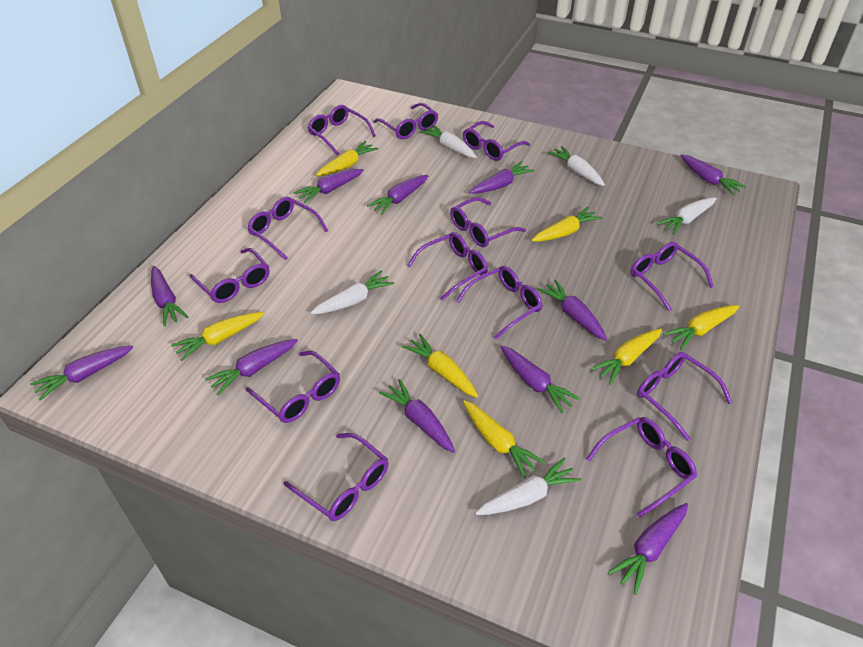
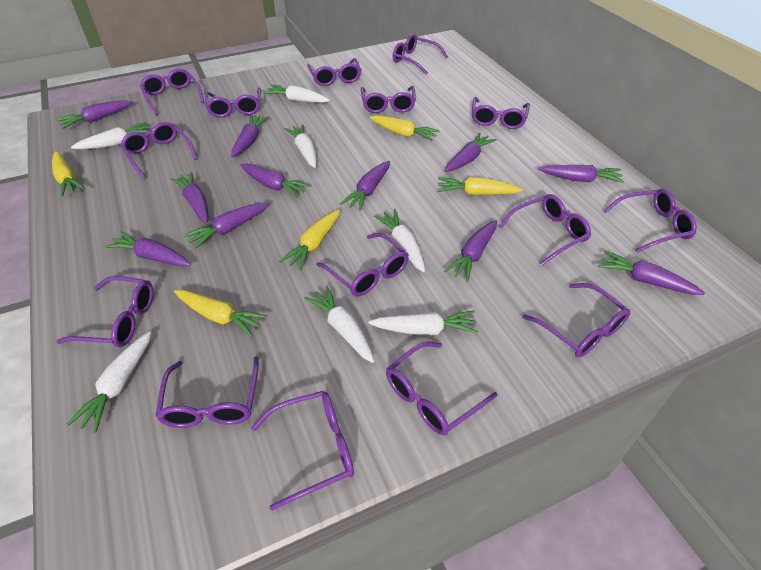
purple glasses: 13 -> 15
white carrot: 5 -> 7
yellow carrot: 7 -> 5

